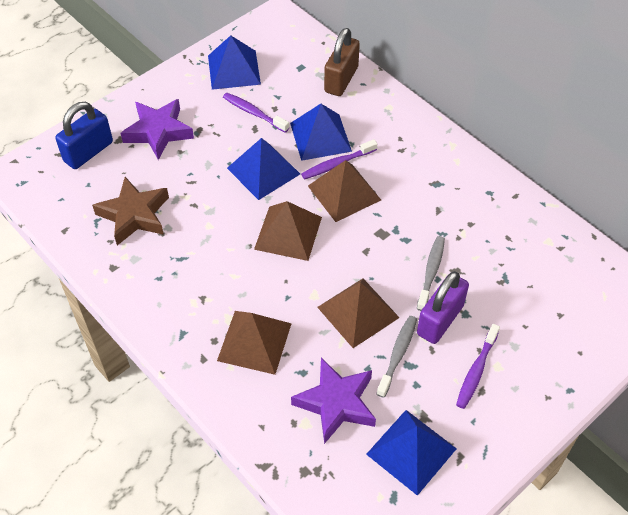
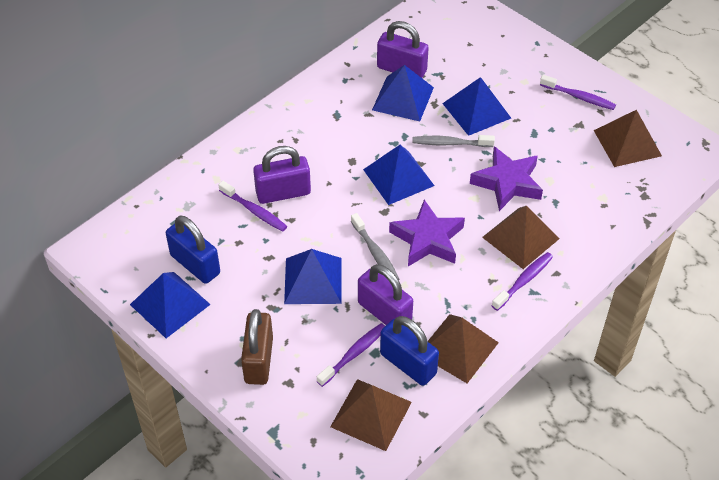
blue padlock: 1 -> 2
blue pyramid: 4 -> 5
brown star: 1 -> 0
purple padlock: 1 -> 3
purple toothbrush: 3 -> 4

